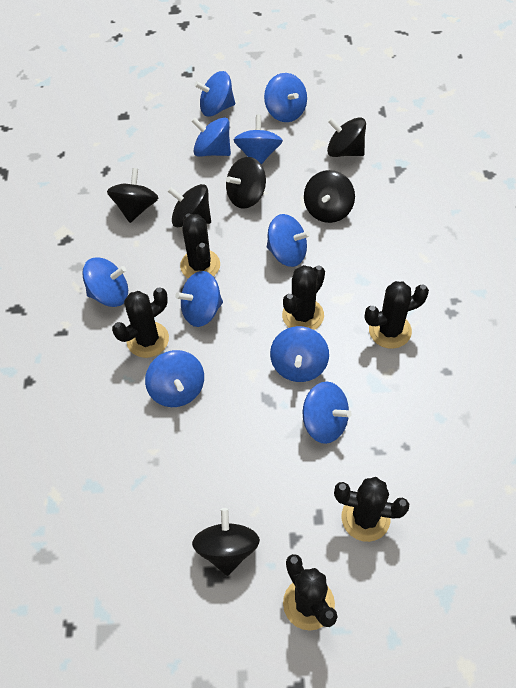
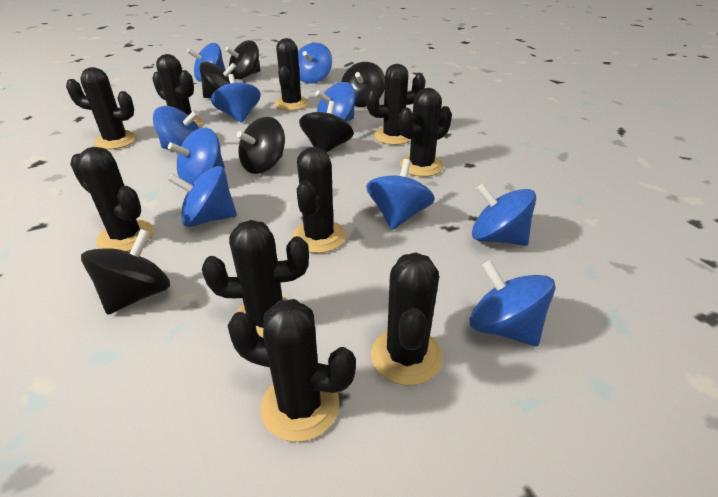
black cactus: 6 -> 10

